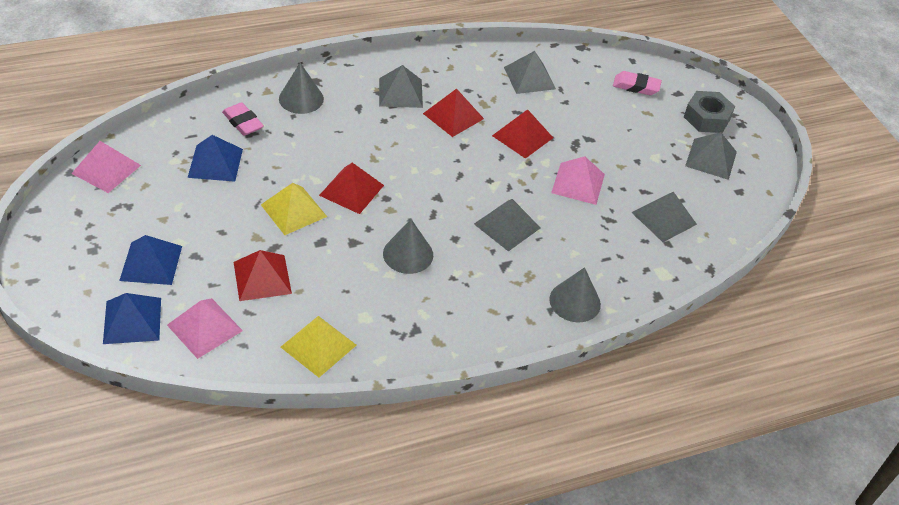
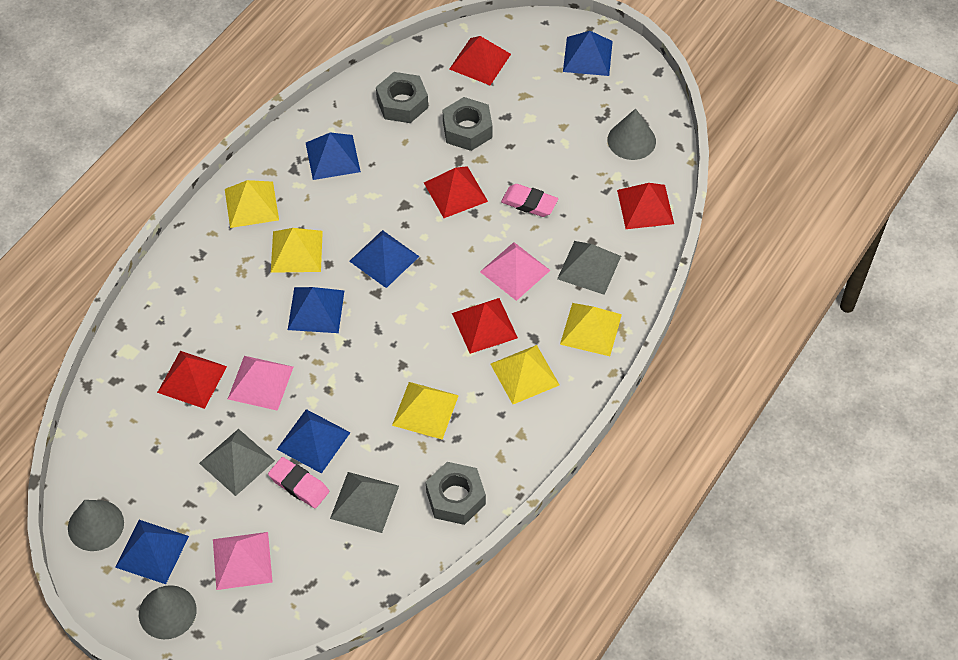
blue pyramid: 3 -> 6
grey nut: 1 -> 3
grey pyramid: 5 -> 3
red pyramid: 4 -> 5
yellow pyramid: 2 -> 5

